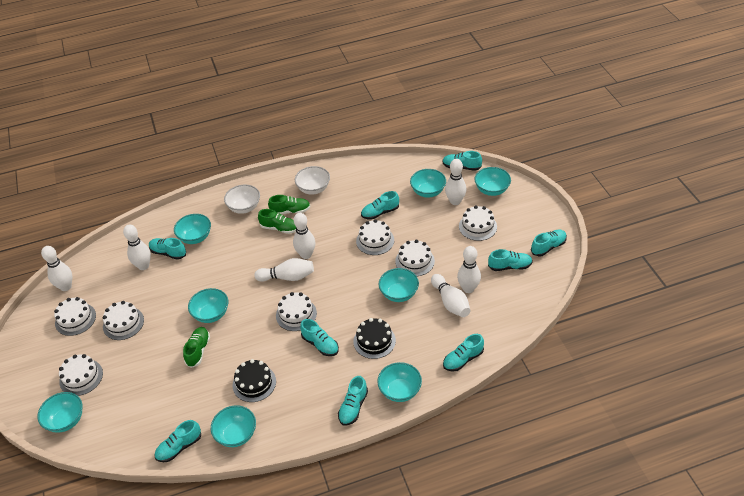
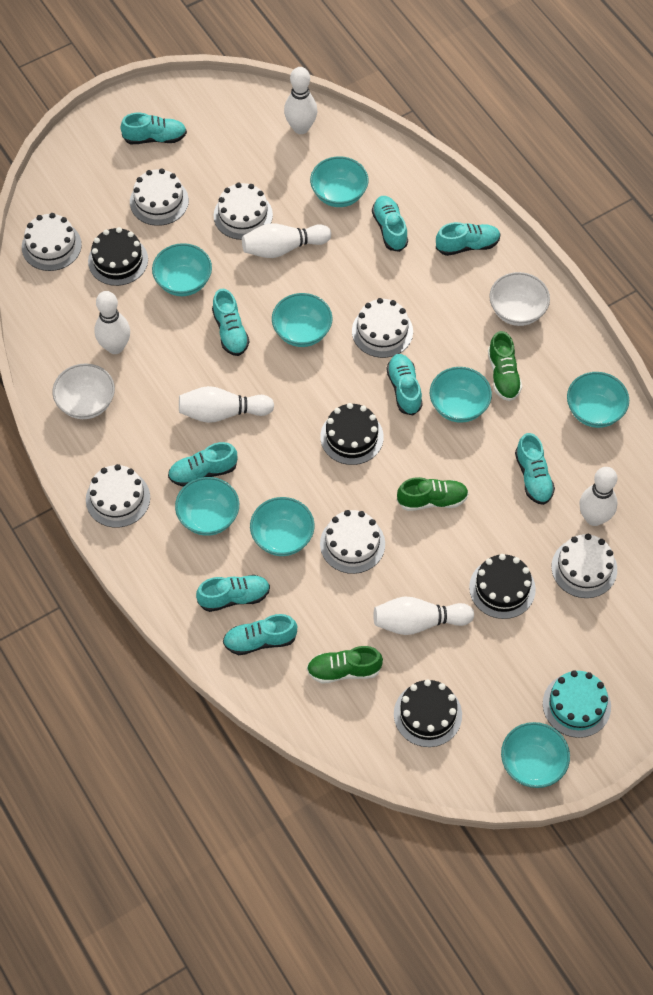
black cake: 2 -> 4
turquoise cake: 0 -> 1
white bowling pin: 7 -> 6

